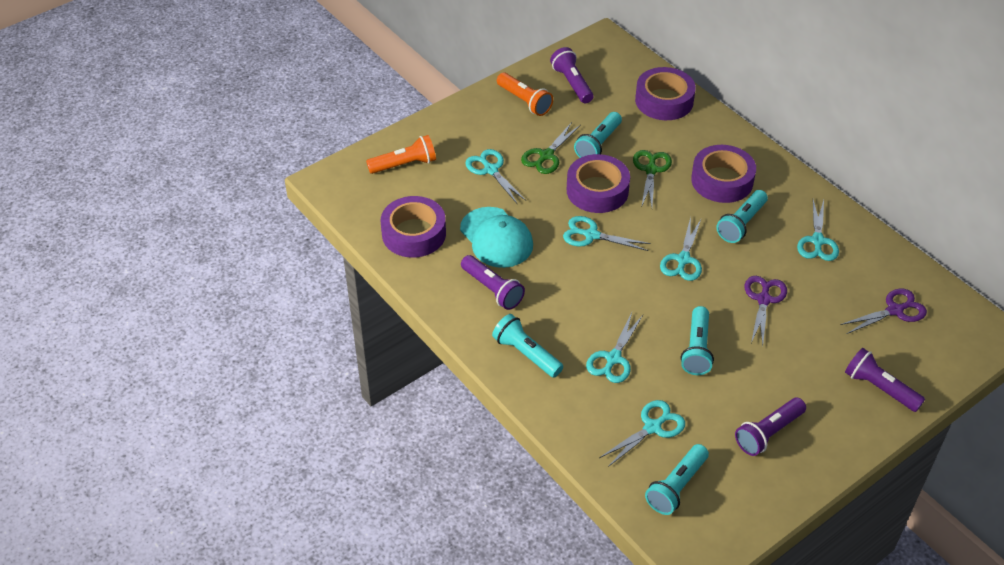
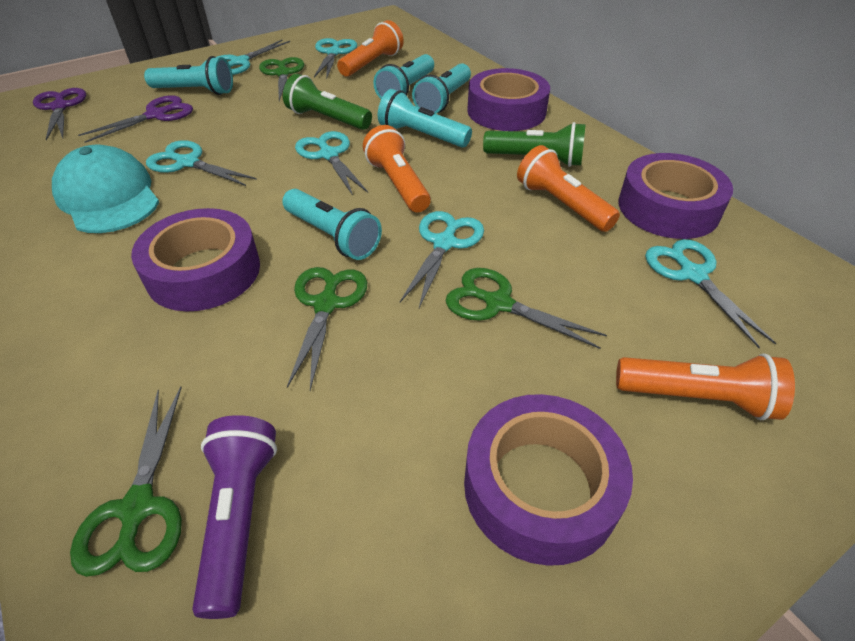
green flashlight: 0 -> 2
green scissors: 2 -> 4
orange flashlight: 2 -> 4
purple flashlight: 4 -> 1

